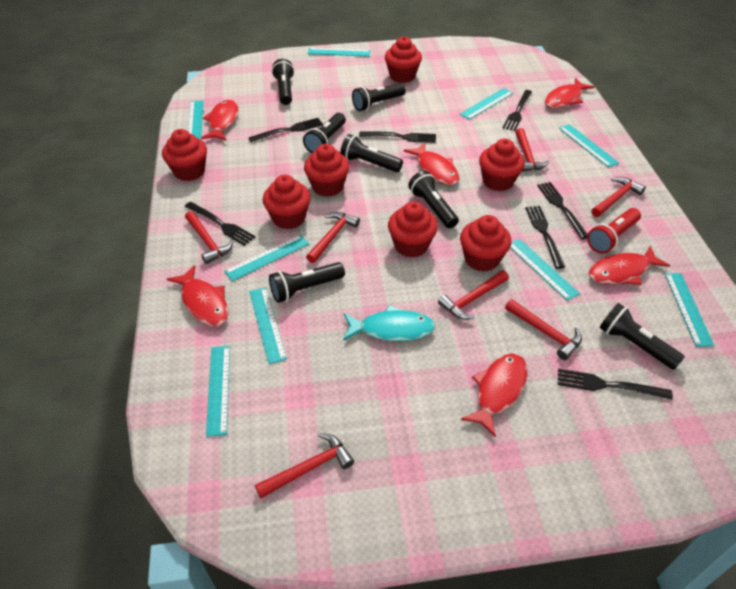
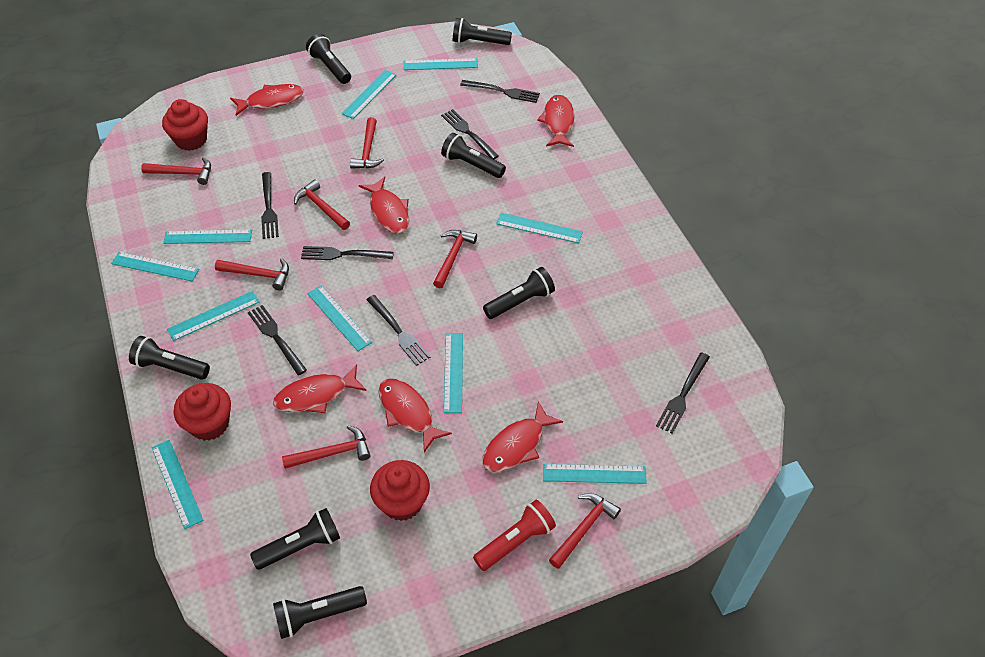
red cupcake: 7 -> 3
turquoise fish: 1 -> 0
turquoise ruler: 9 -> 10

